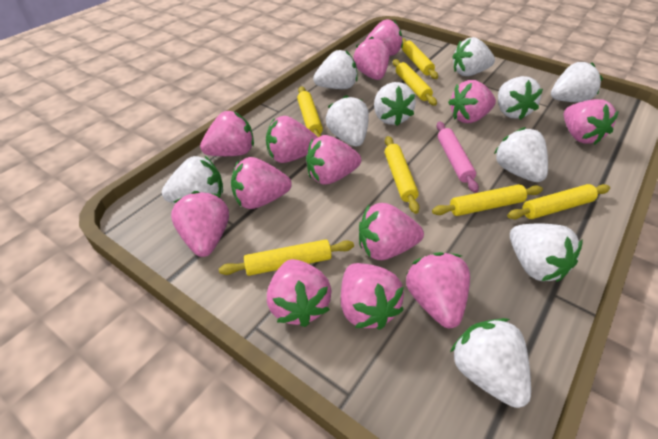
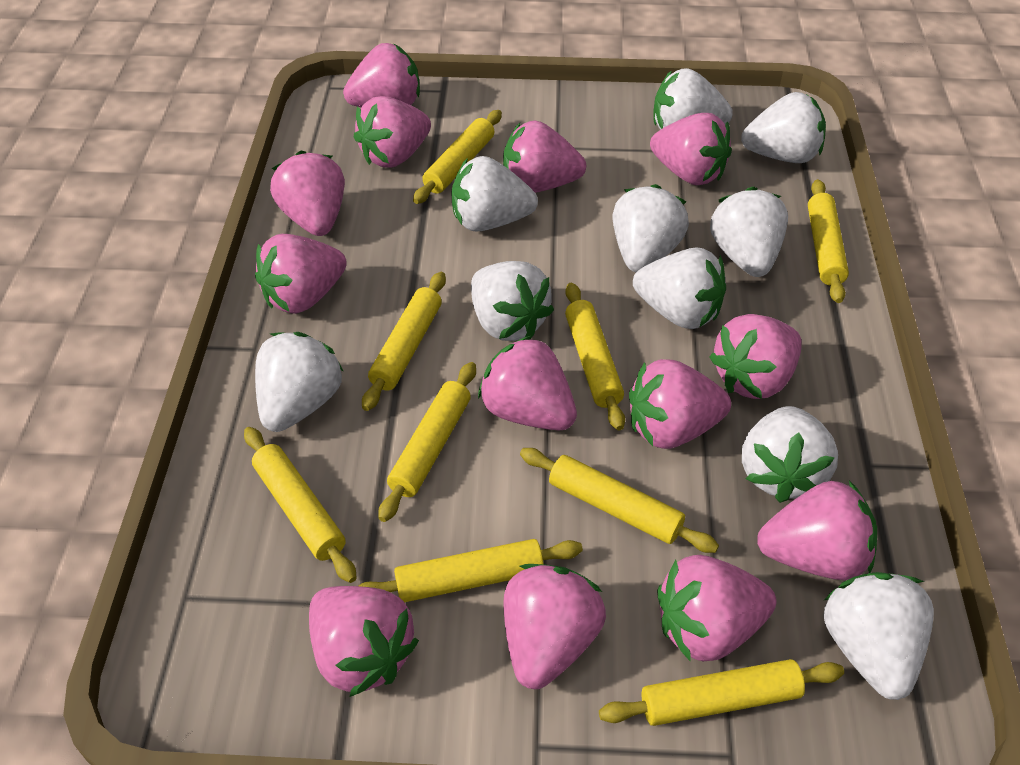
pink rolling pin: 1 -> 0
yellow rolling pin: 7 -> 9

